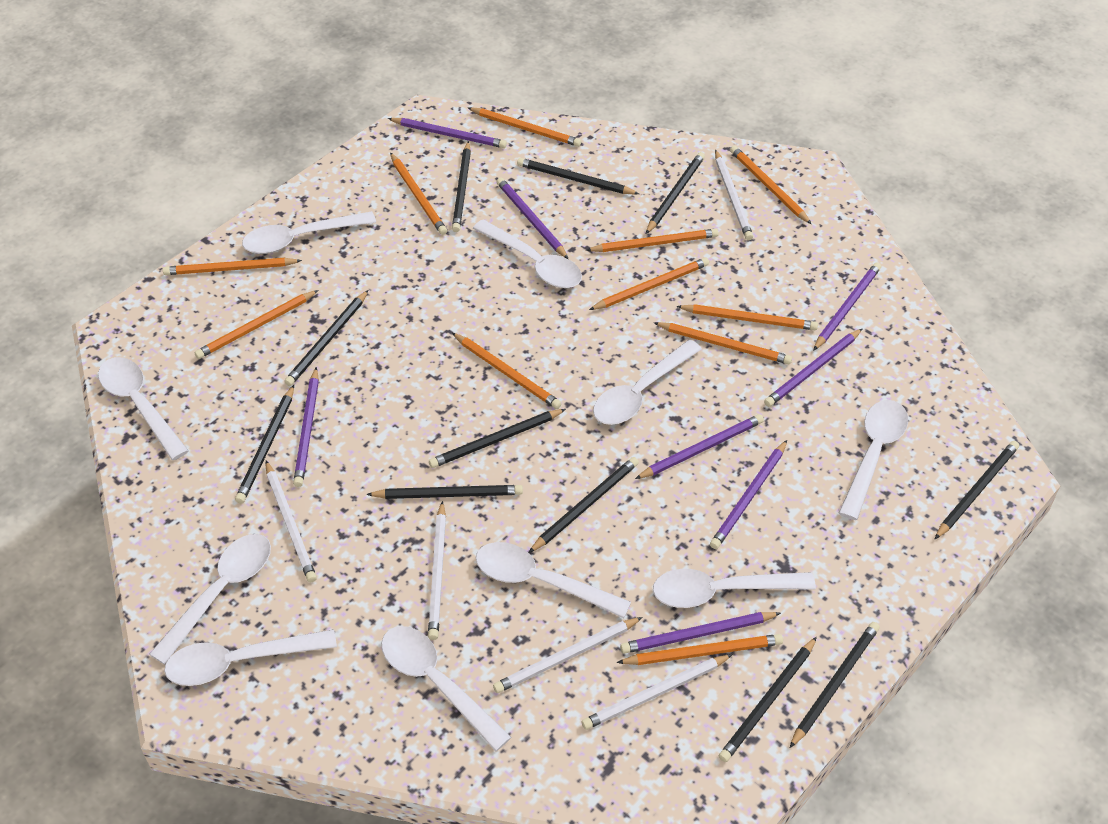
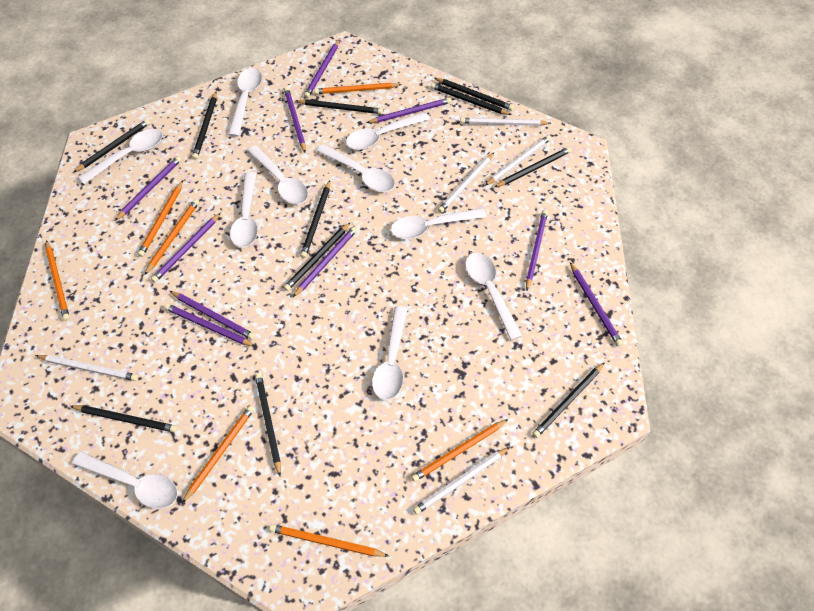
orange pencil: 11 -> 7
purple pencil: 8 -> 10

